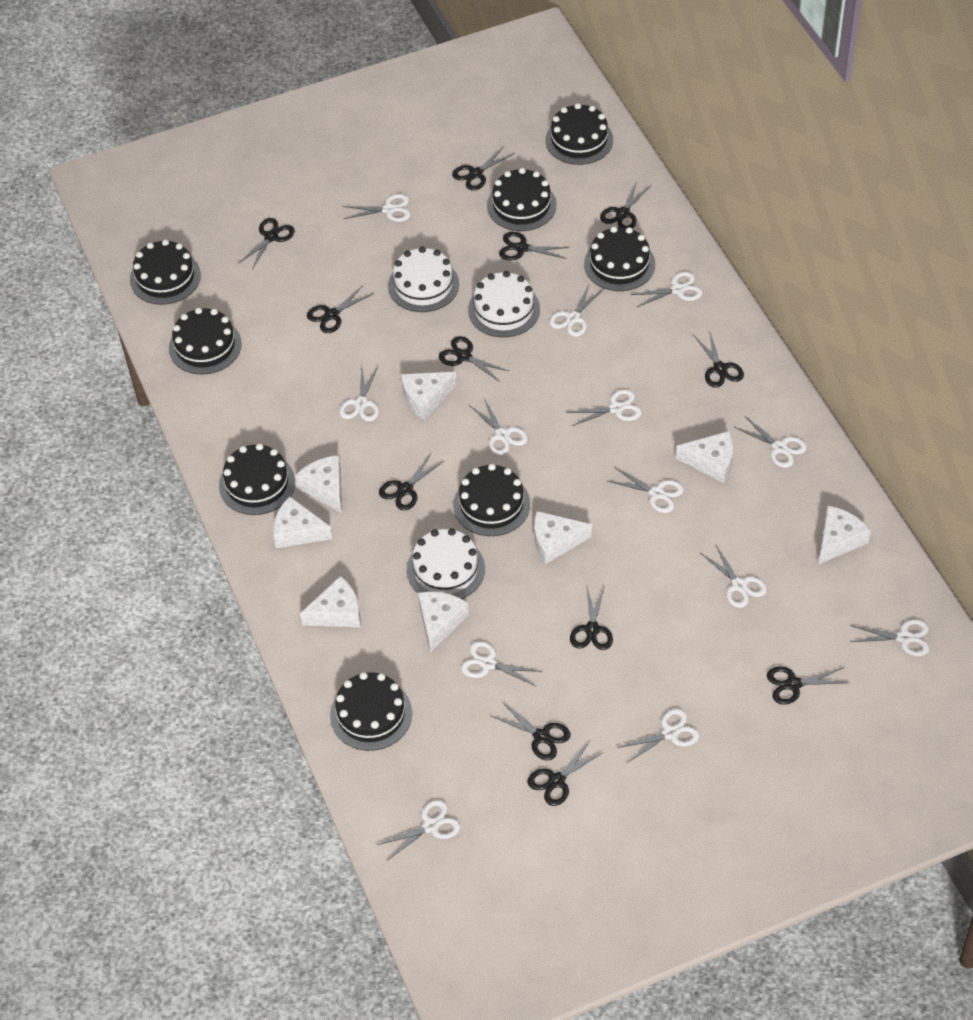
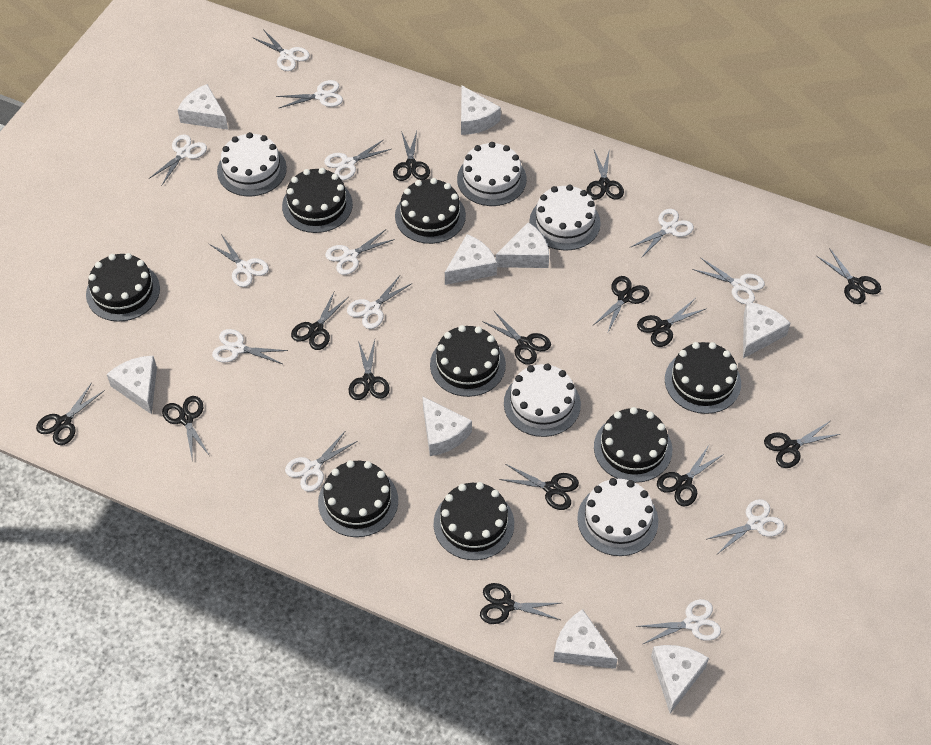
black scissors: 12 -> 14
white cake: 3 -> 5
white cheese: 8 -> 9

